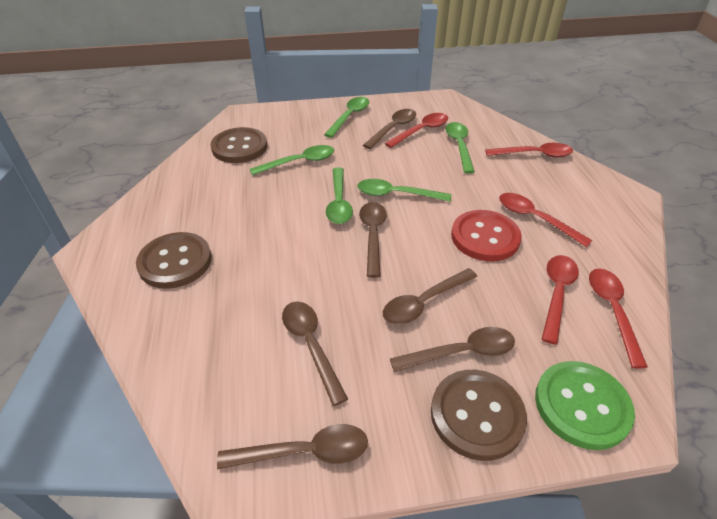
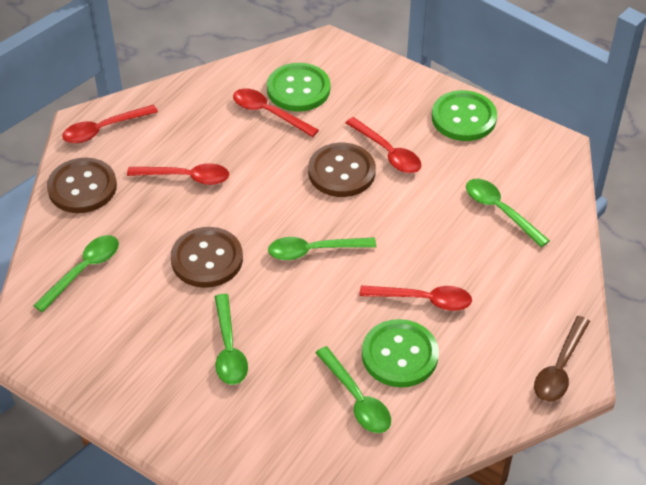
brown spoon: 6 -> 1
green button: 1 -> 3
red button: 1 -> 0

